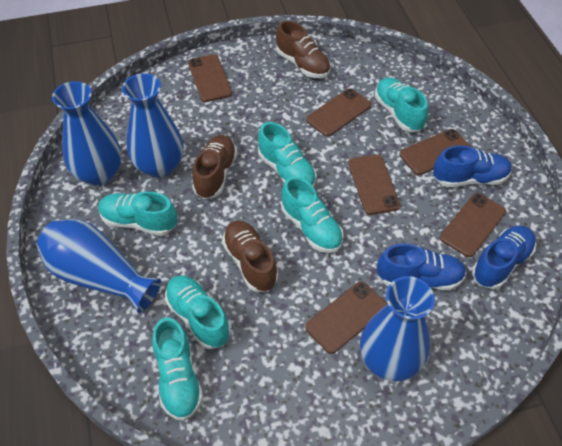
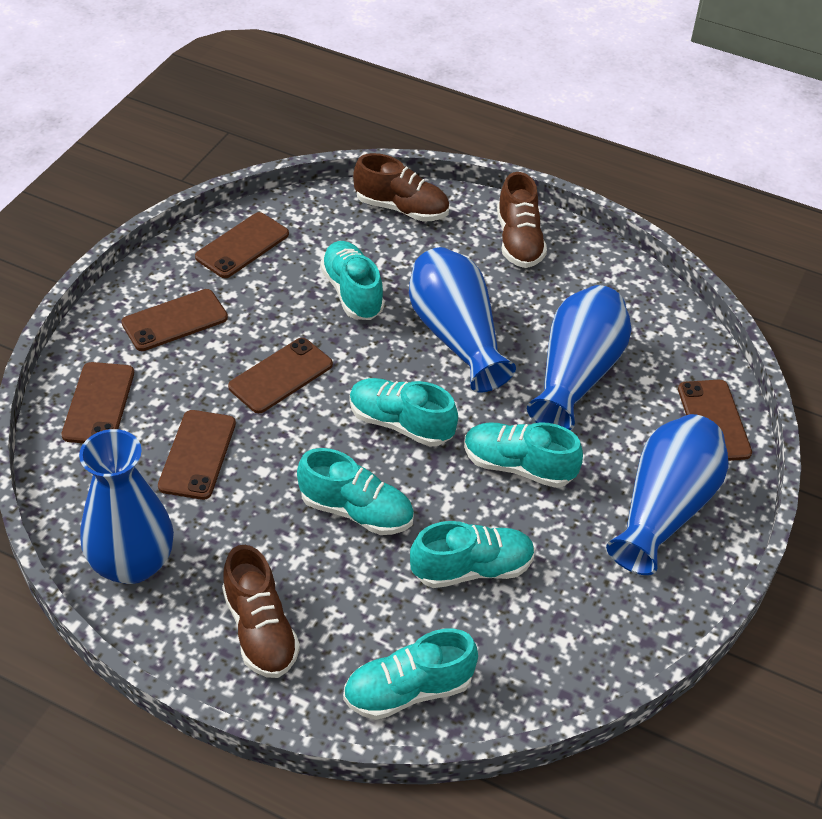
blue shoe: 3 -> 0

